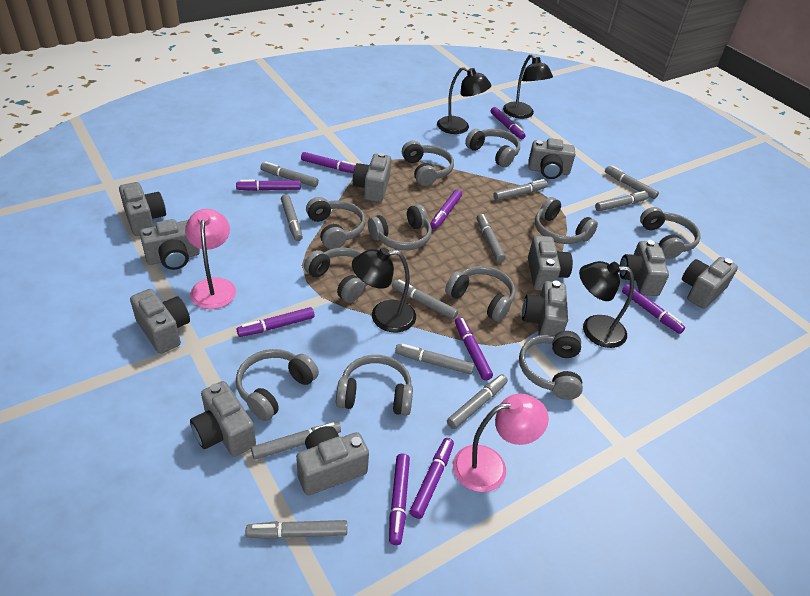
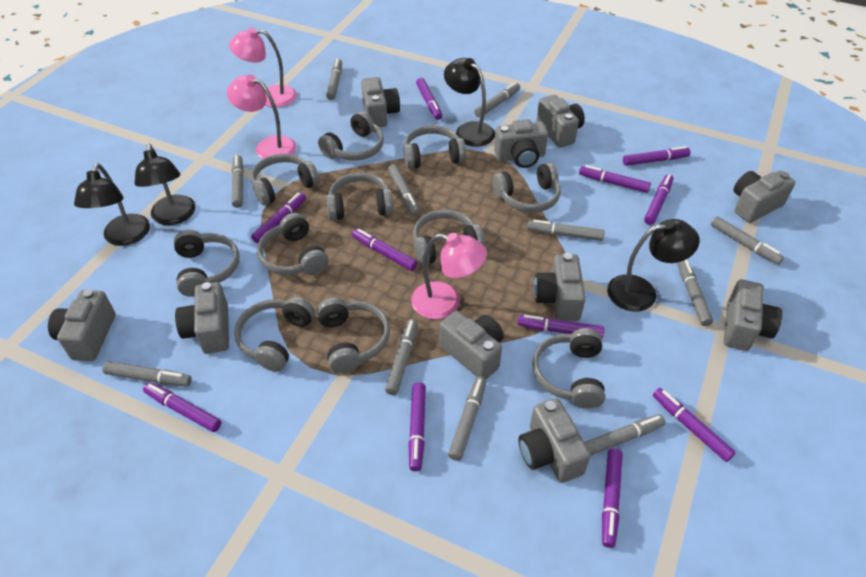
grey camera: 11 -> 10
pink lamp: 2 -> 3
purple marker: 9 -> 11

